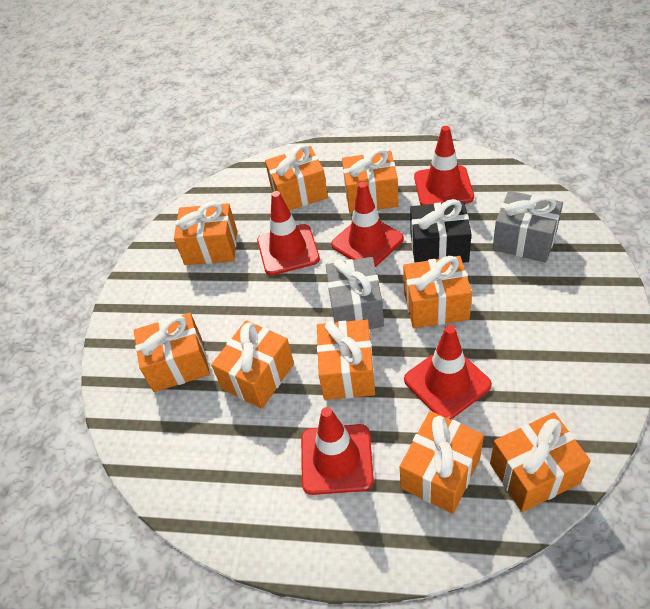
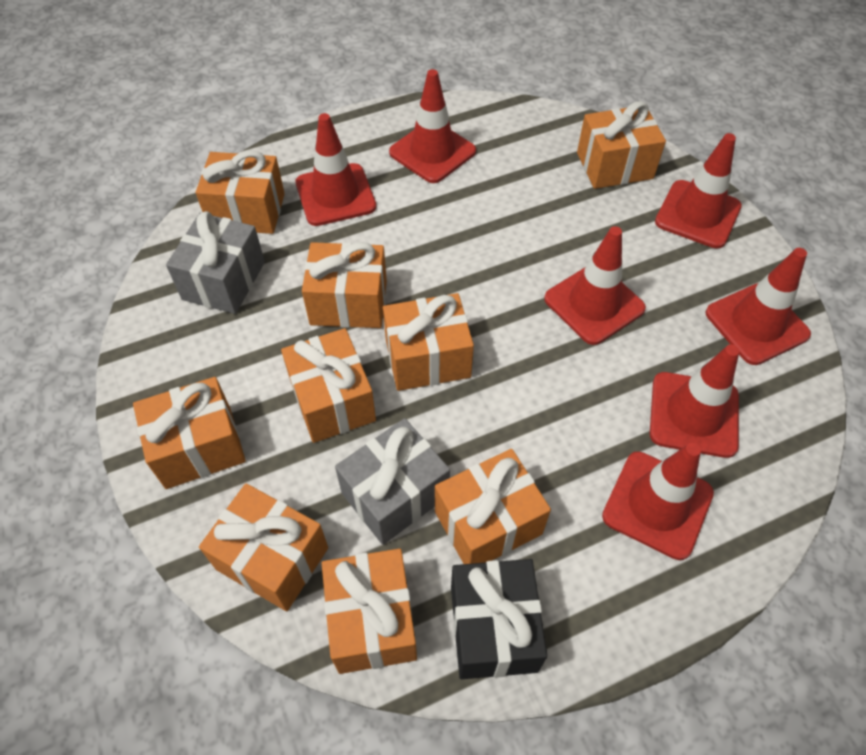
red traffic cone: 5 -> 7

